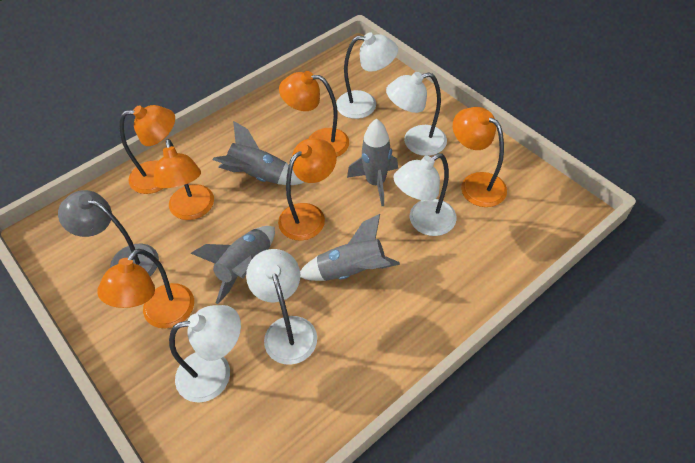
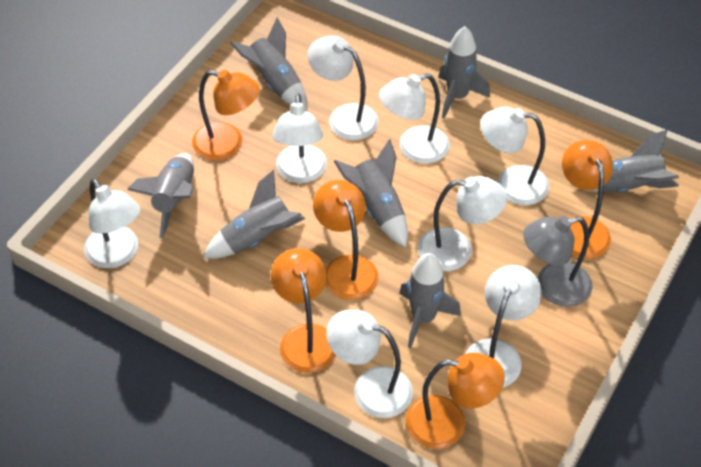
grey rocket: 4 -> 7
orange lamp: 6 -> 5
white lamp: 5 -> 8

